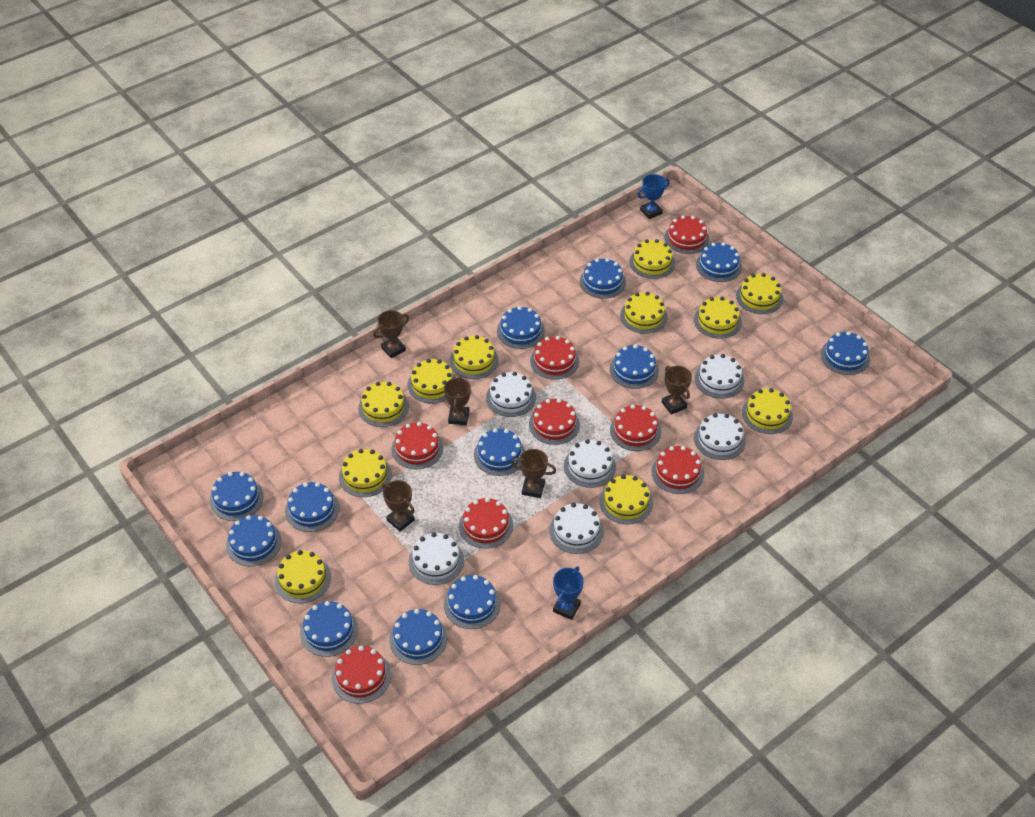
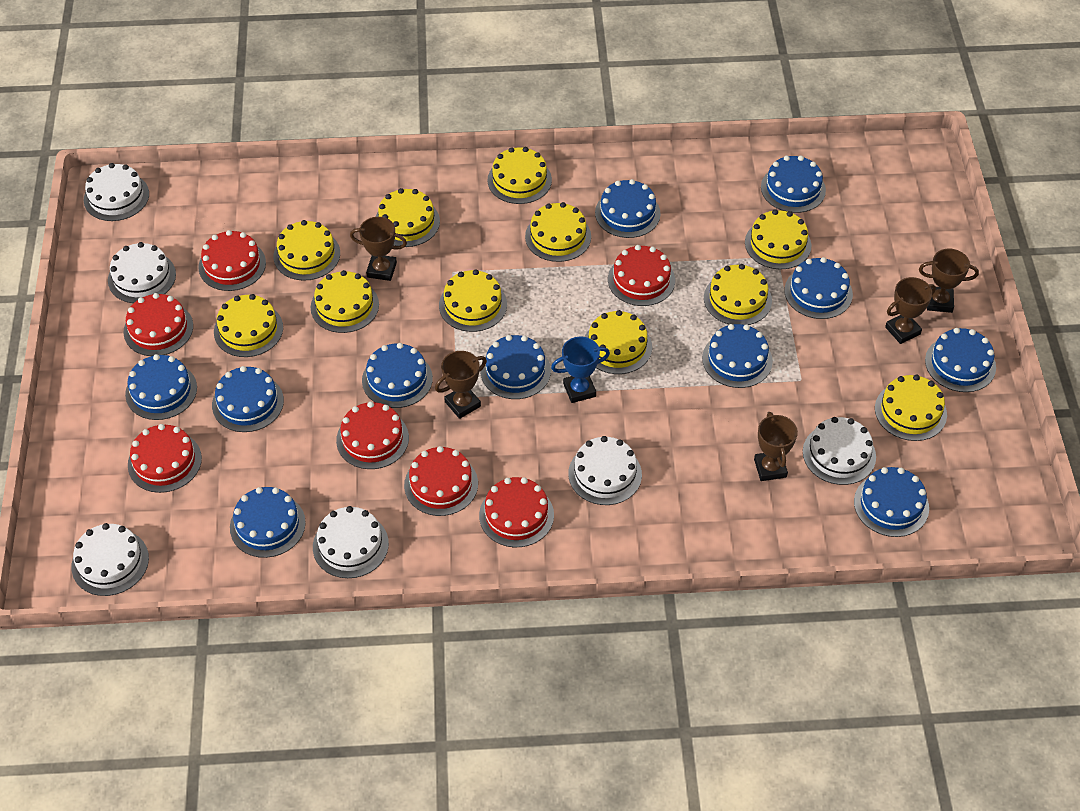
blue cake: 12 -> 11
blue trophy: 2 -> 1
red cake: 8 -> 7

